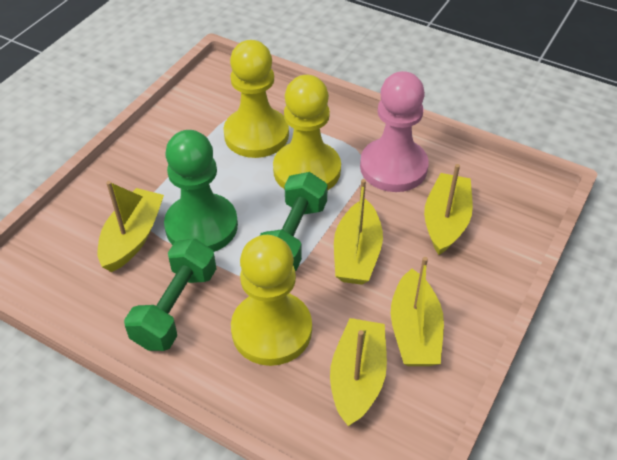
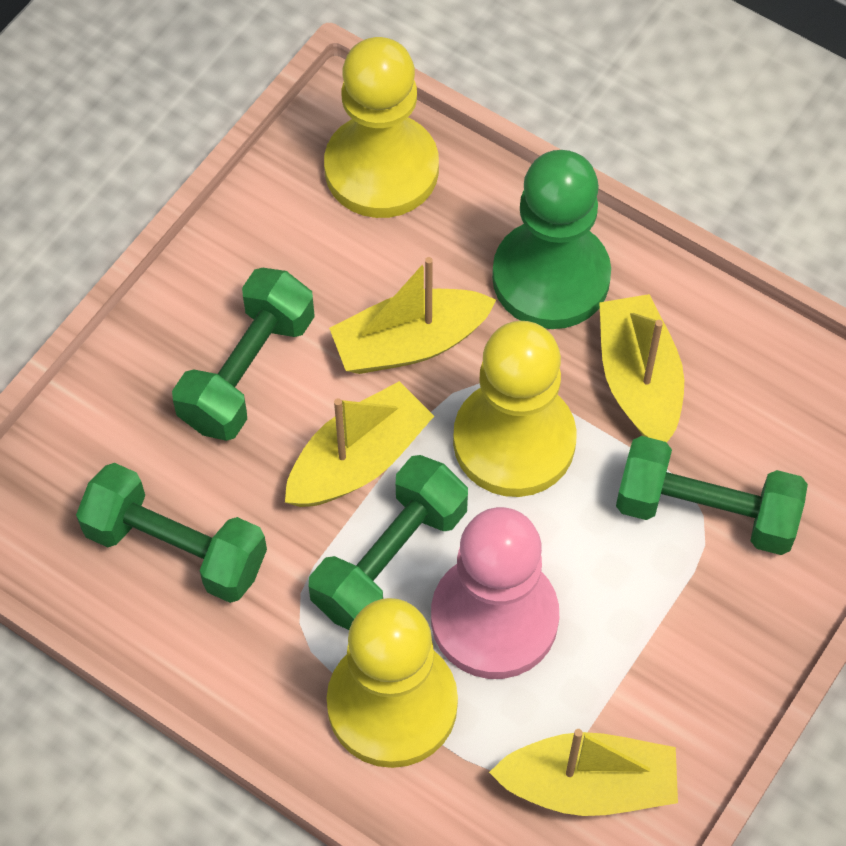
green dumbbell: 2 -> 4
yellow boat: 5 -> 4

